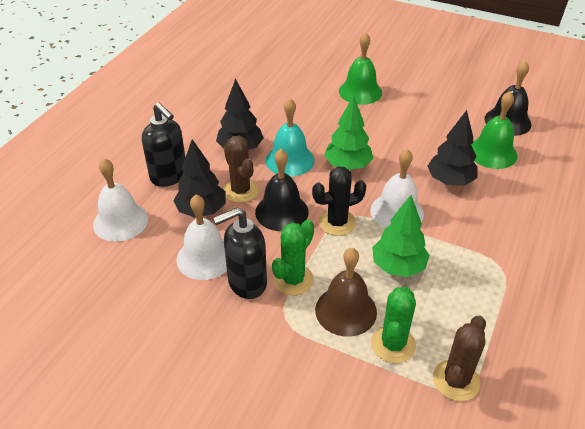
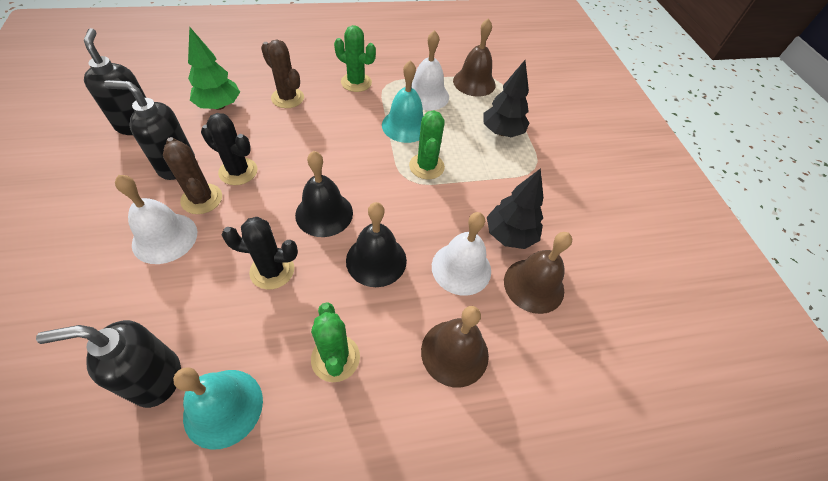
black cactus: 1 -> 2
black soap dispenser: 2 -> 3
black tree: 3 -> 2
brown bell: 1 -> 3
green bell: 2 -> 0
green cactus: 2 -> 3
green tree: 2 -> 1
turquoise bell: 1 -> 2

